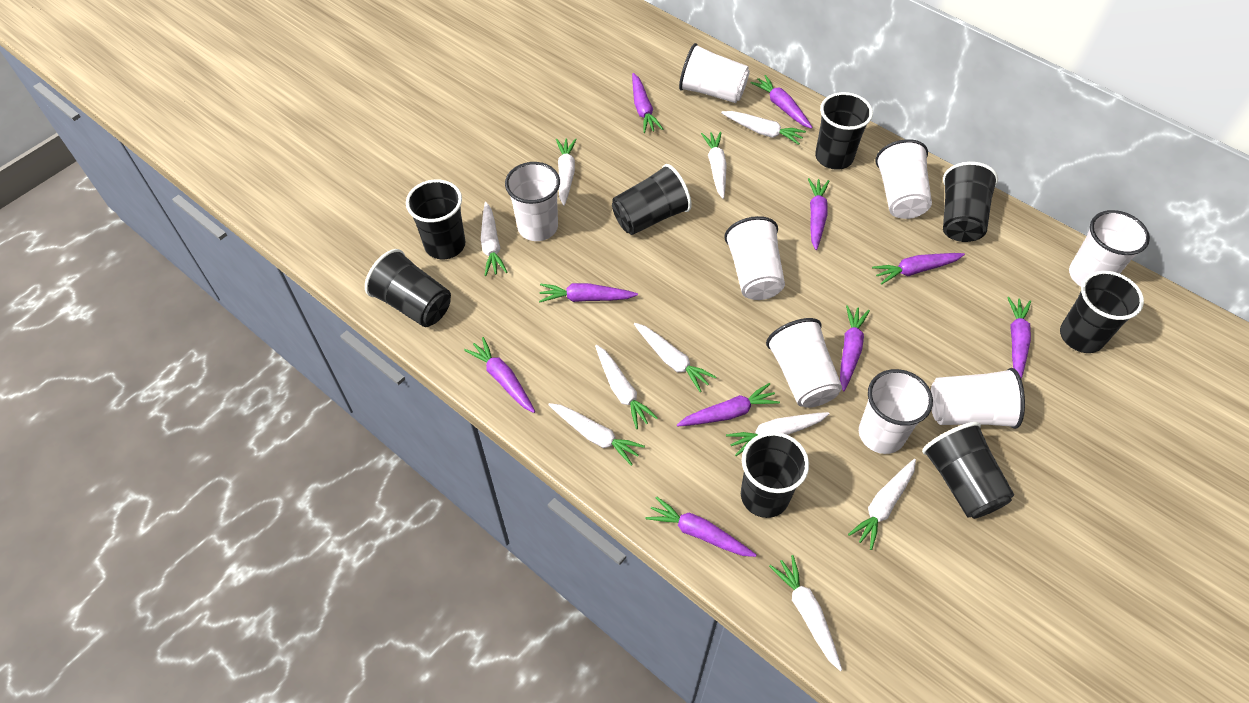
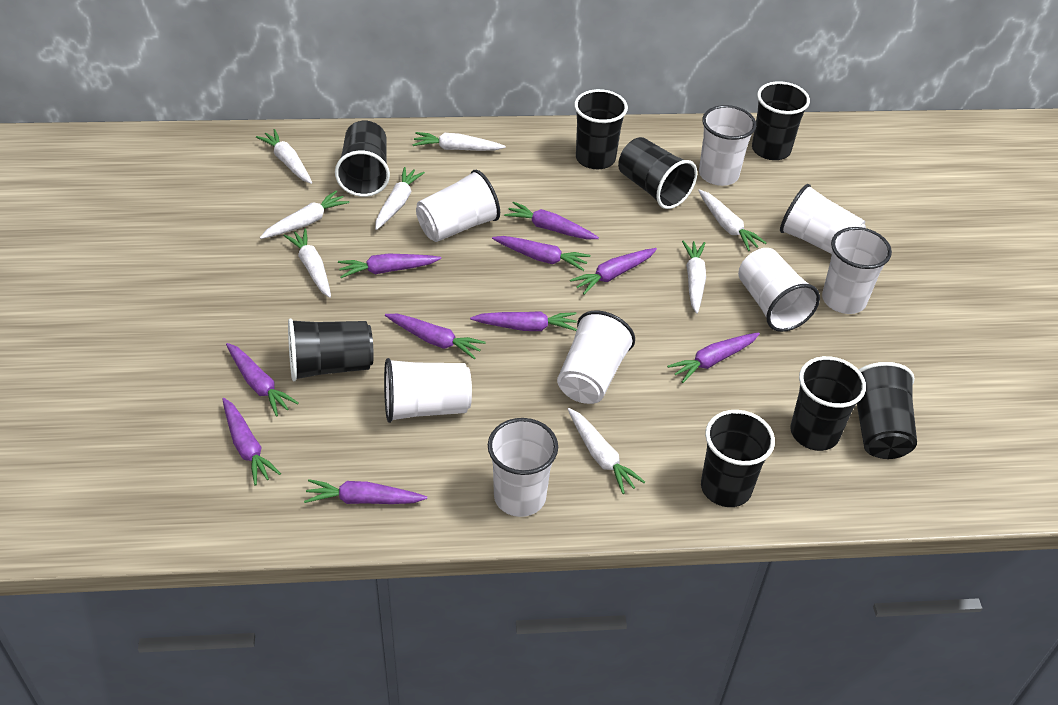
white carrot: 10 -> 8

